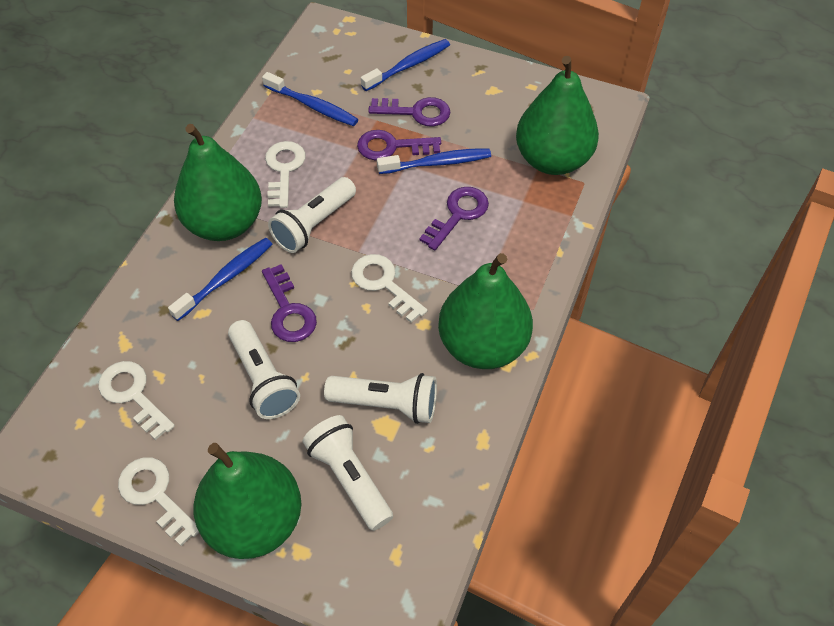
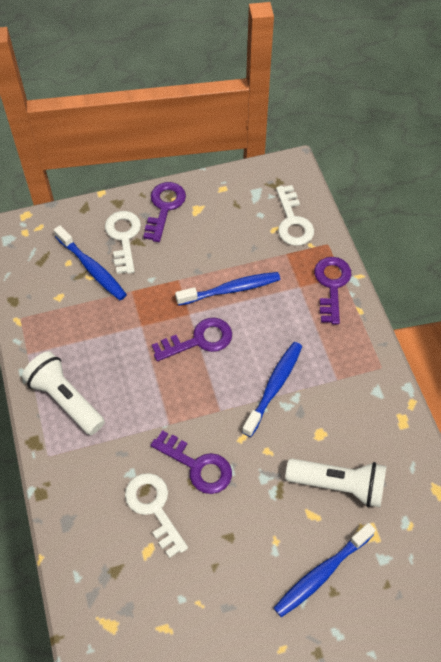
green pear: 4 -> 0
white flashlight: 4 -> 2
white key: 4 -> 3

